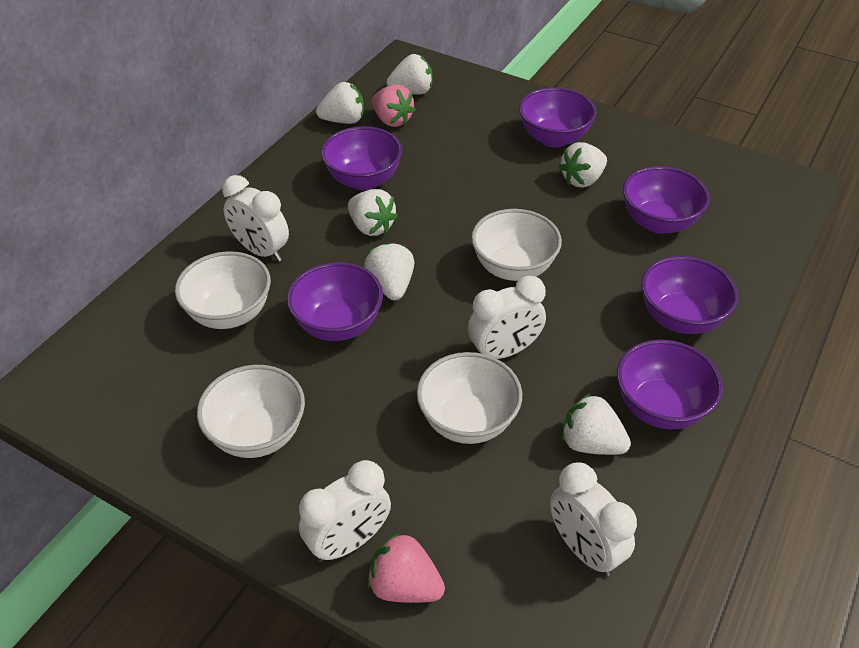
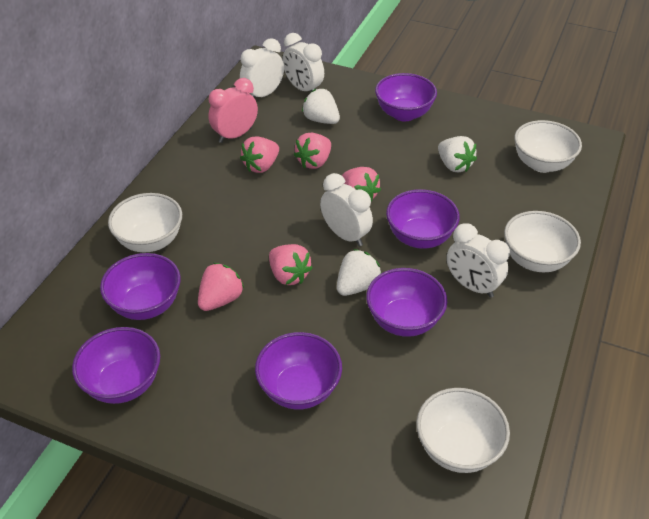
pink clock: 0 -> 1
pink strawberry: 2 -> 5
white strawberry: 6 -> 3

